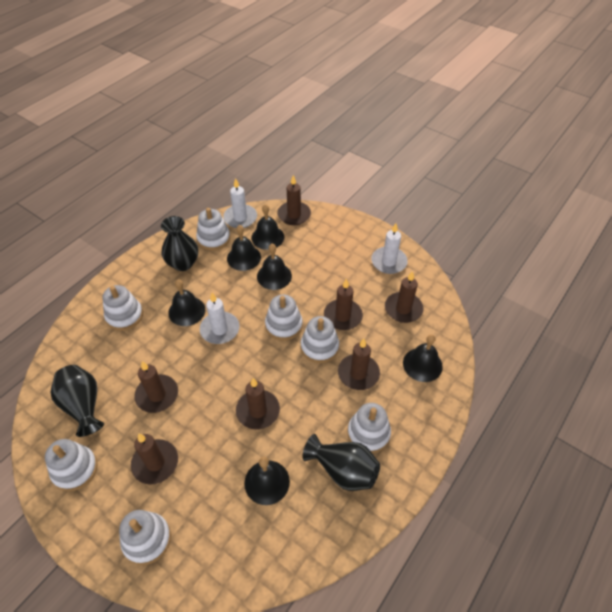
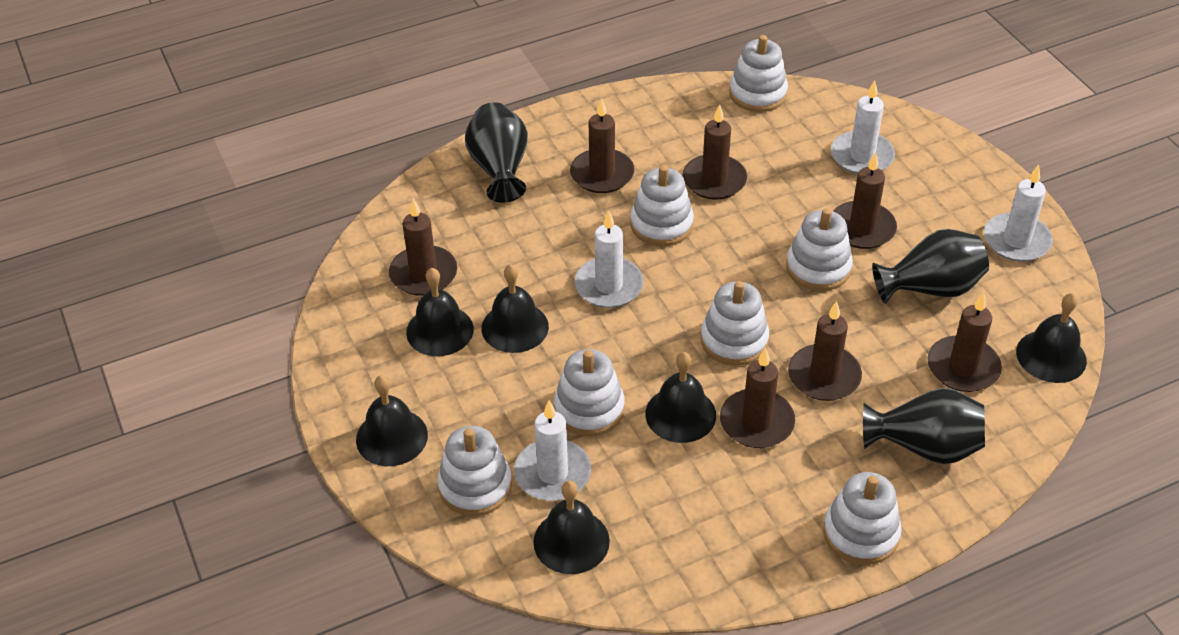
white candle: 3 -> 4

